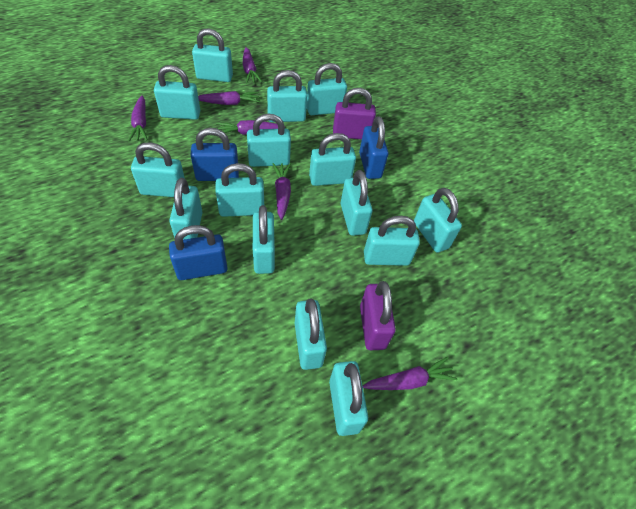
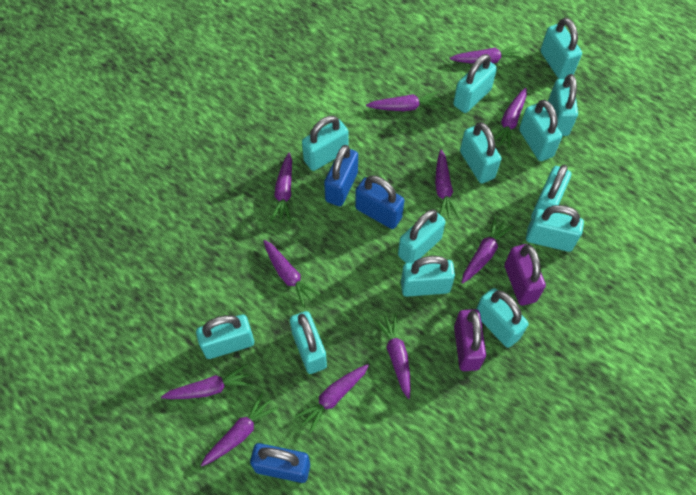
purple carrot: 6 -> 11
turquoise padlock: 15 -> 13

